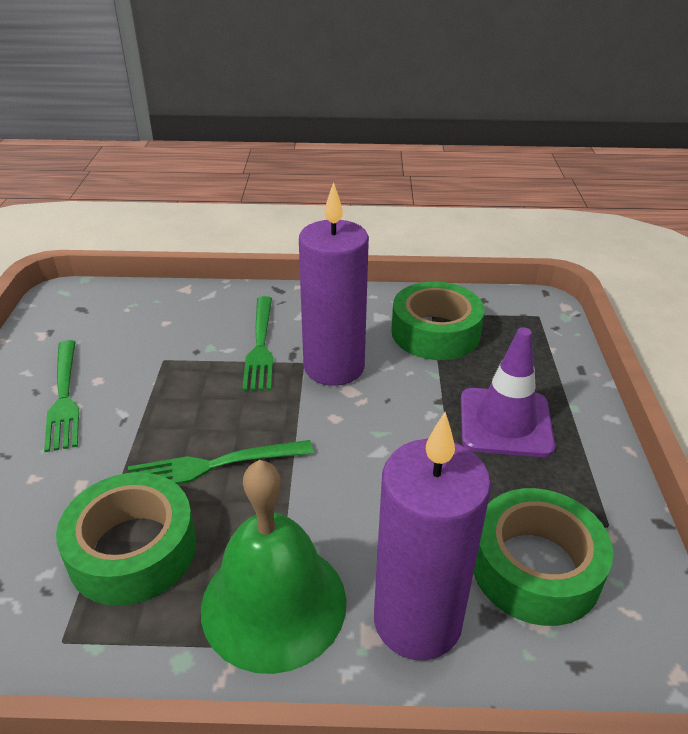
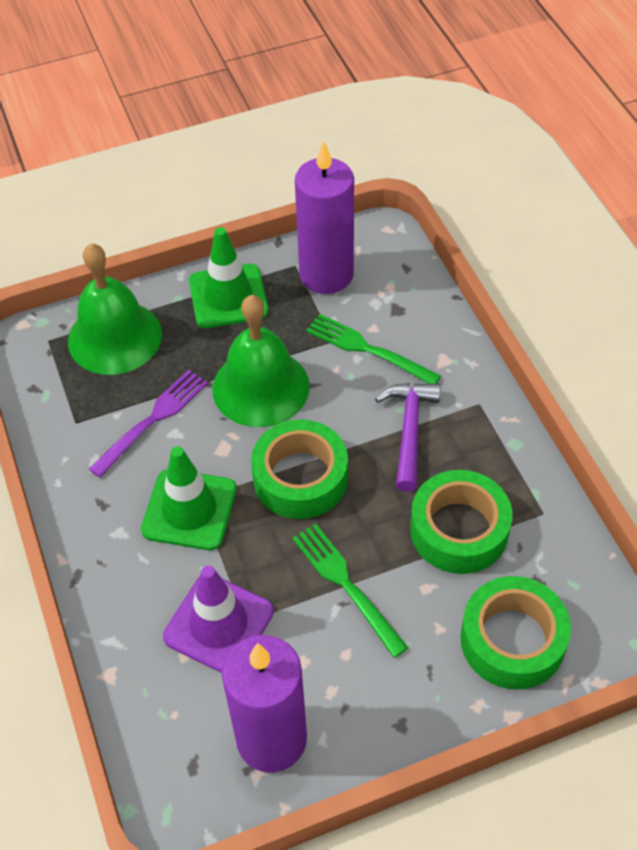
green bell: 1 -> 2
green fork: 3 -> 2
green traffic cone: 0 -> 2
purple fork: 0 -> 1
purple hammer: 0 -> 1

